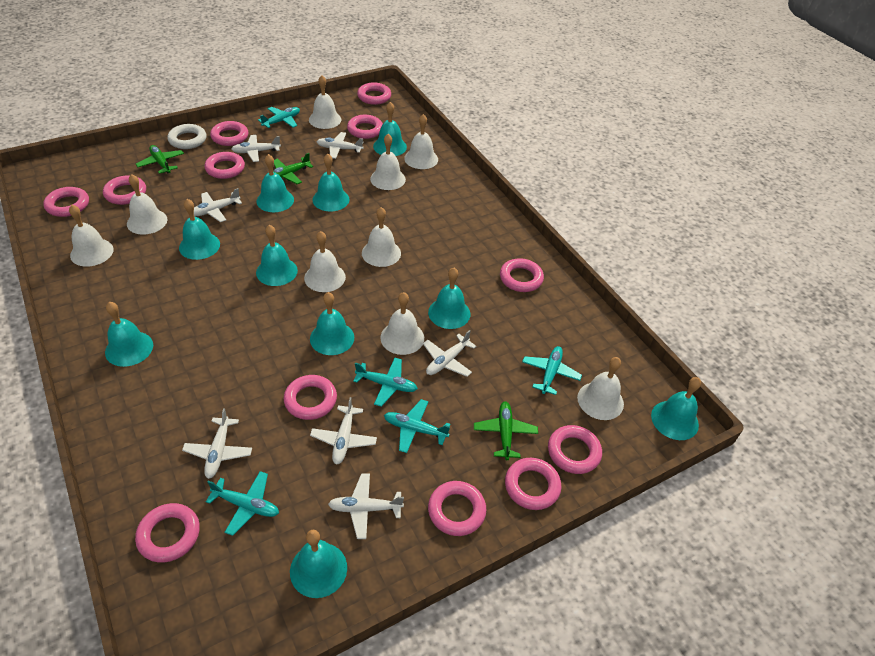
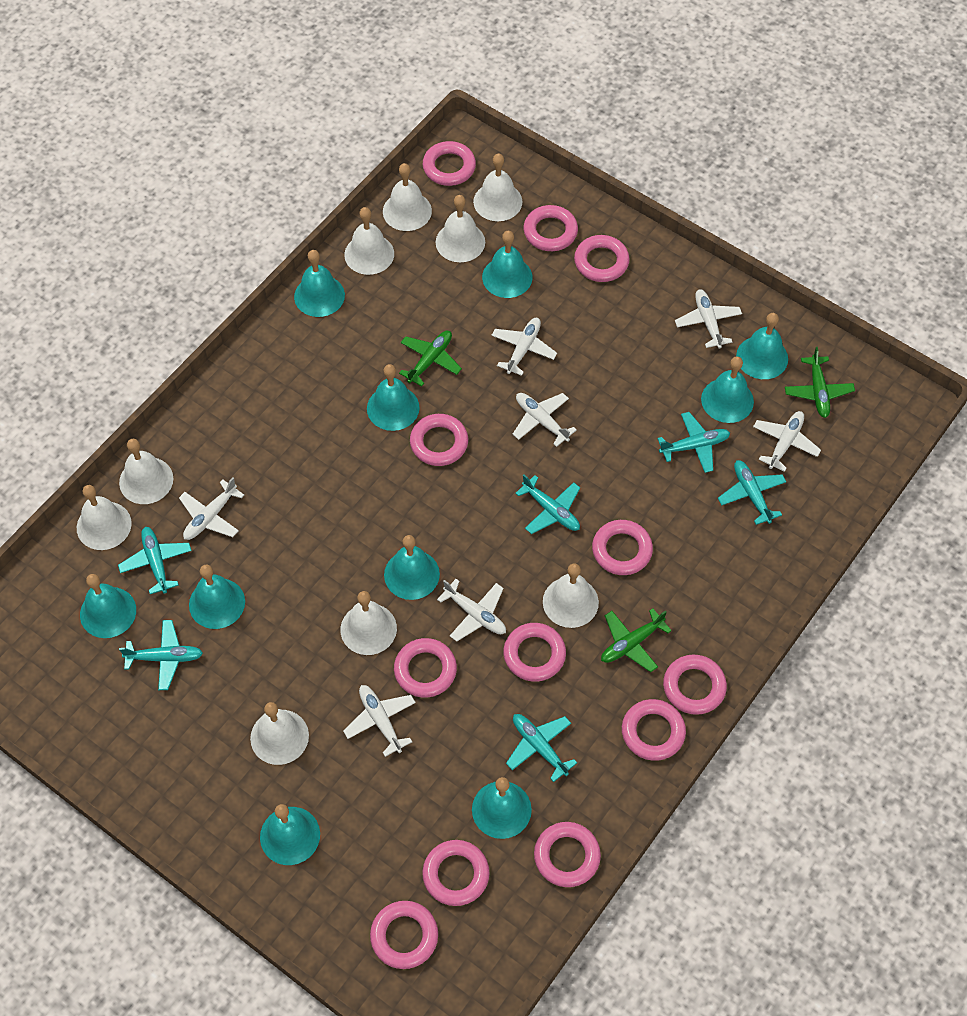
turquoise plane: 5 -> 6
white ring: 1 -> 0

